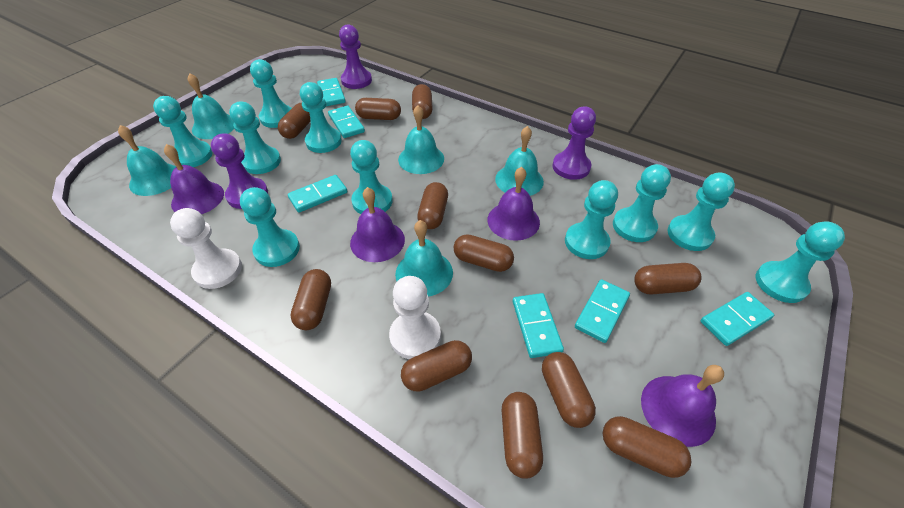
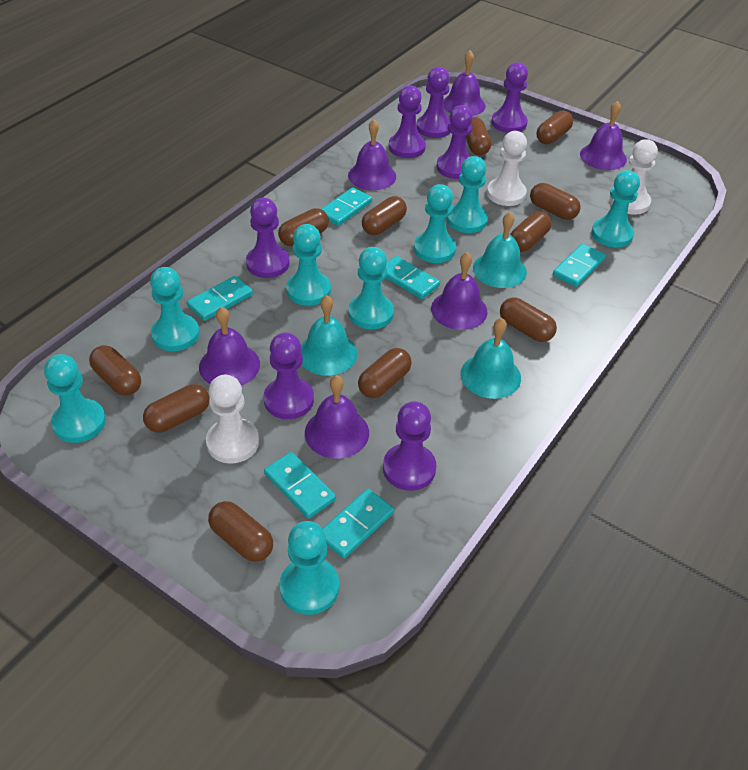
purple bell: 4 -> 6
purple pawn: 3 -> 7
turquoise bell: 5 -> 3
turquoise pawn: 10 -> 8
white pawn: 2 -> 3

